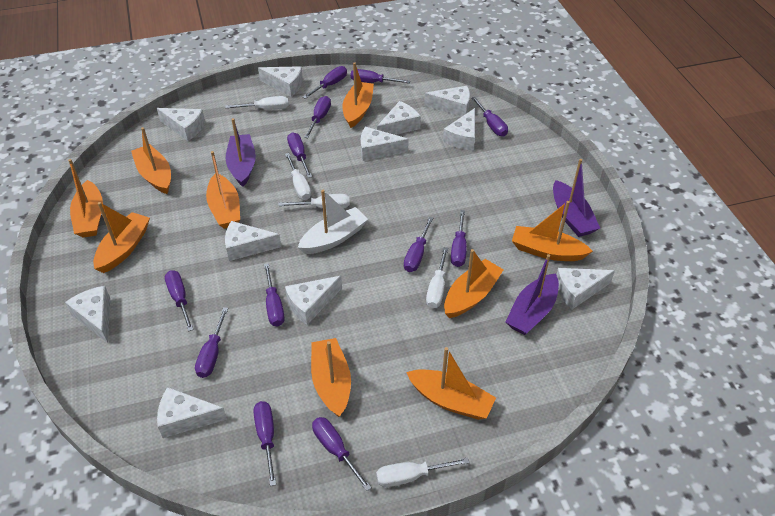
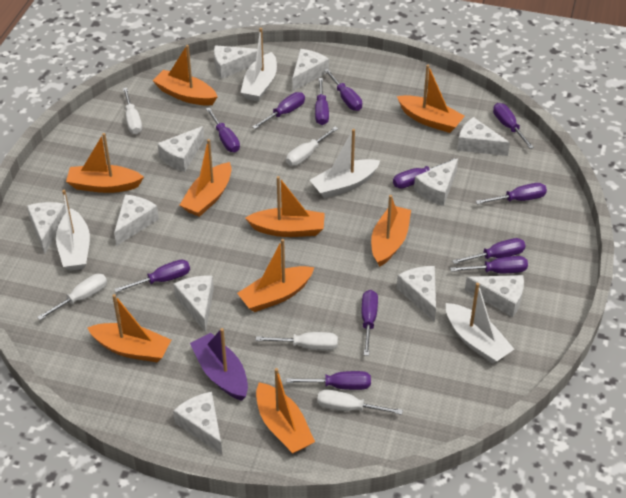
purple boat: 3 -> 1
white boat: 1 -> 4

